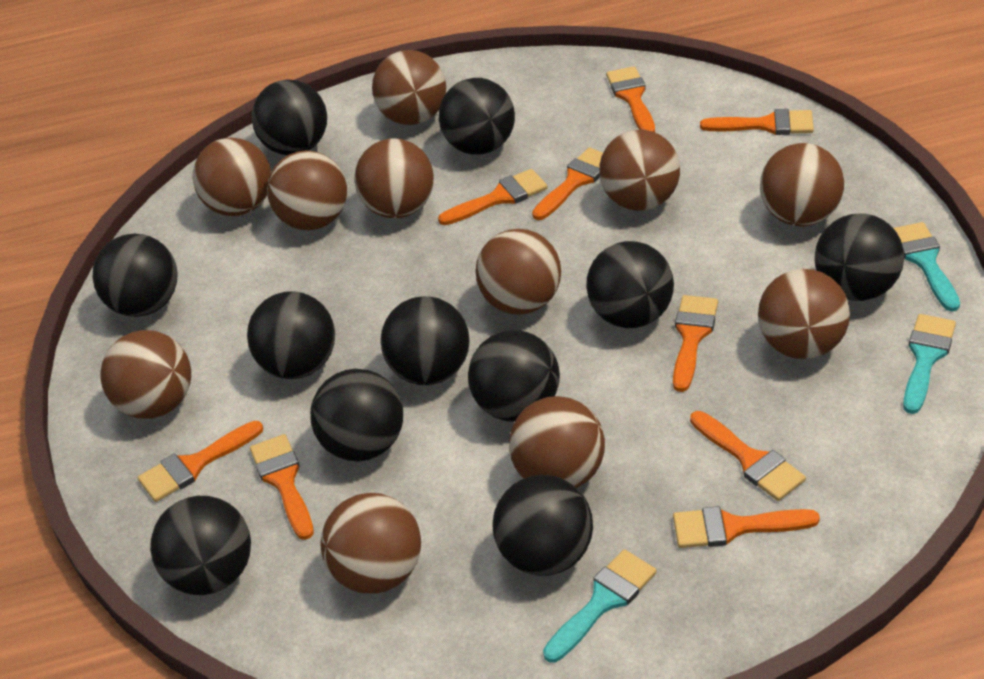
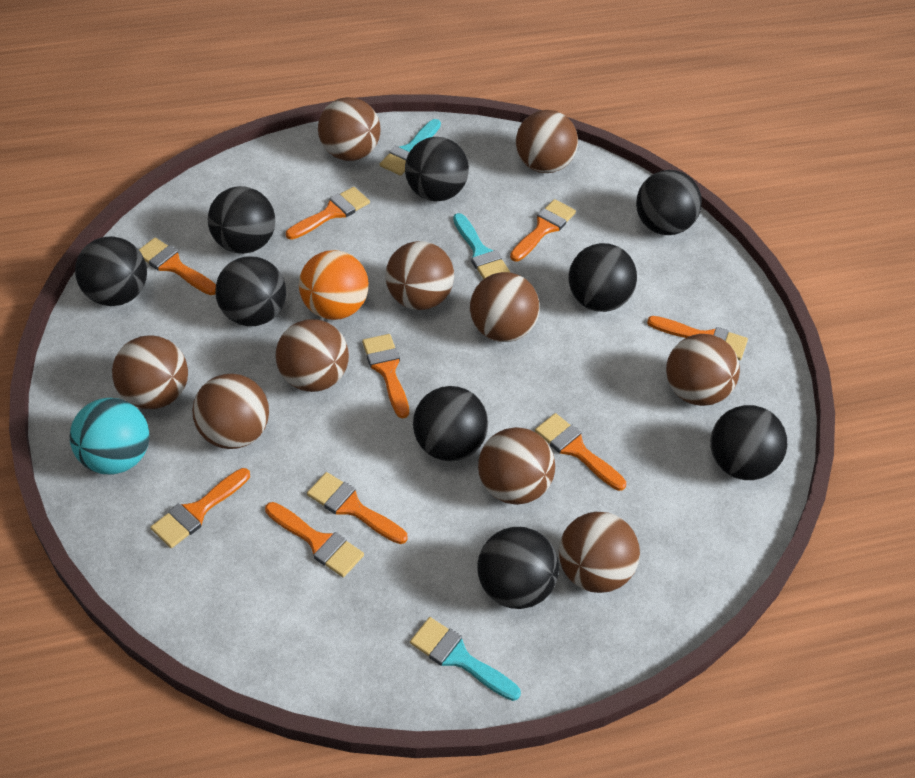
black ball: 11 -> 9
brown ball: 11 -> 10
orange ball: 0 -> 1
turquoise ball: 0 -> 1

